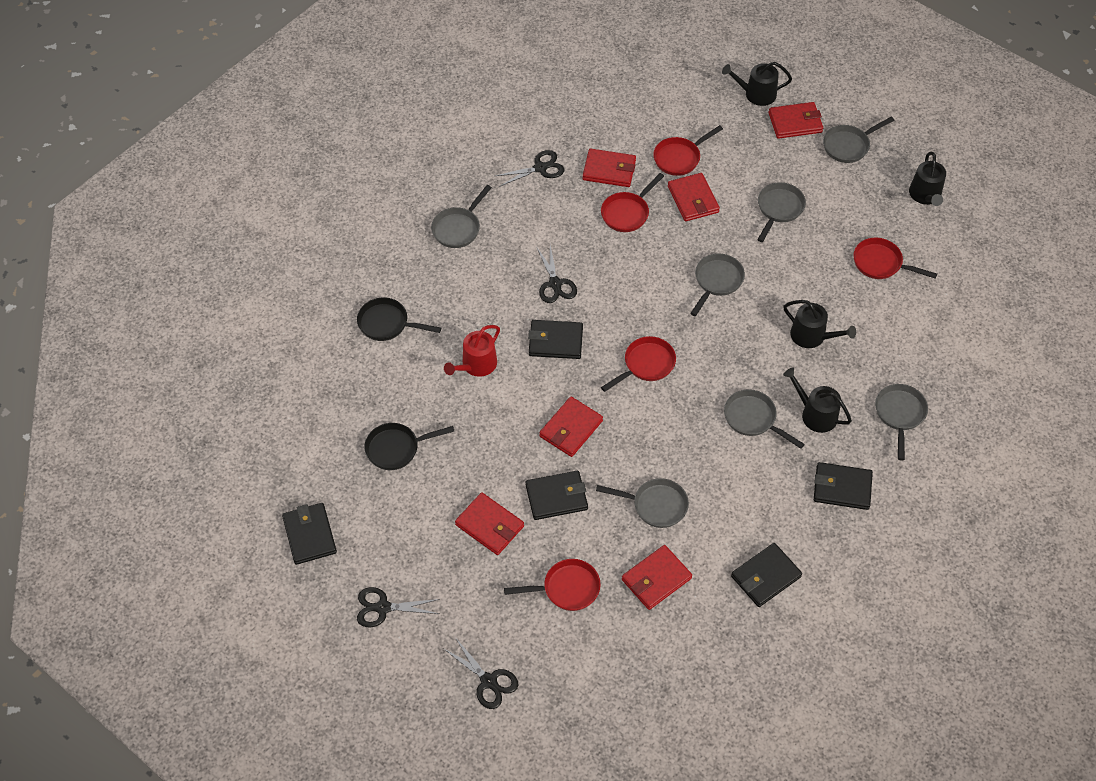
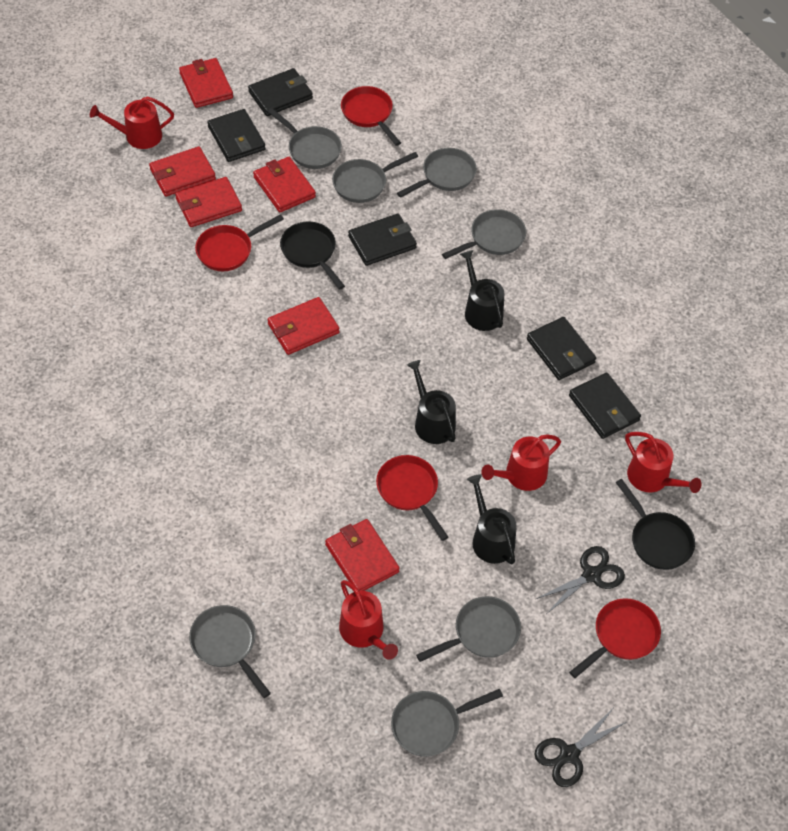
black scissors: 4 -> 2
black watering can: 4 -> 3
red pan: 5 -> 4
red watering can: 1 -> 4

